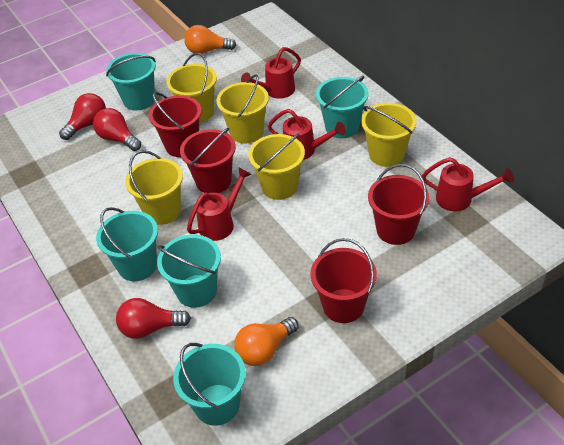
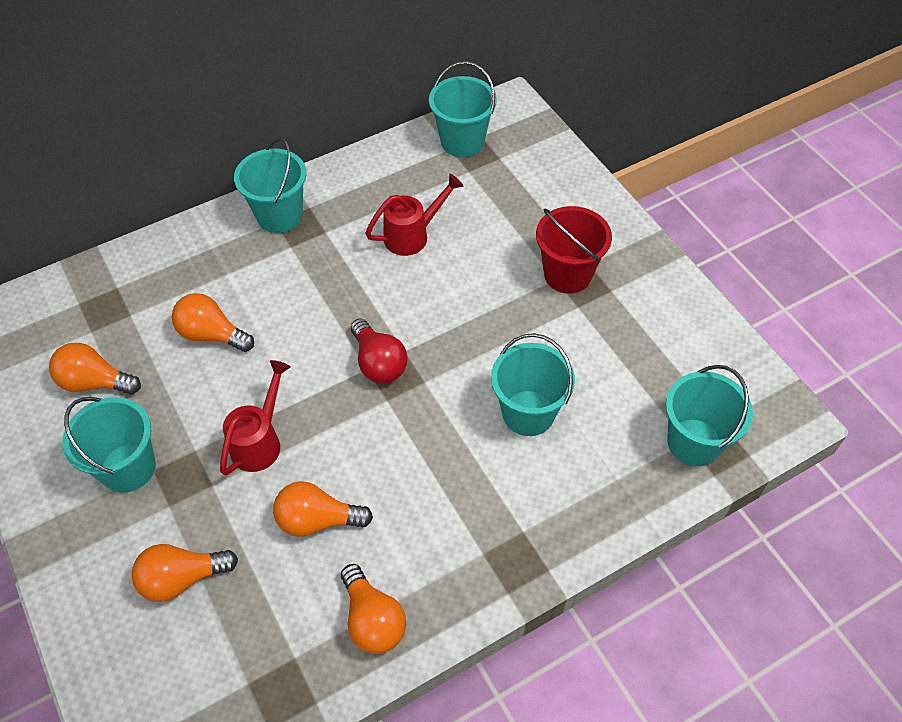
orange light bulb: 2 -> 5
red bucket: 4 -> 1
red light bulb: 3 -> 1
red watering can: 4 -> 2
yellow bucket: 5 -> 0

